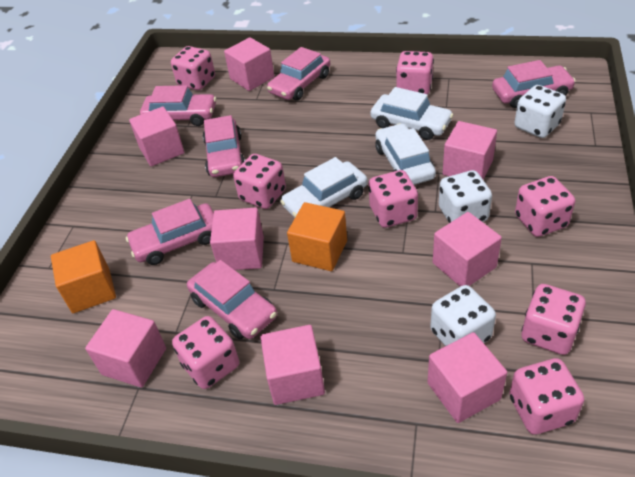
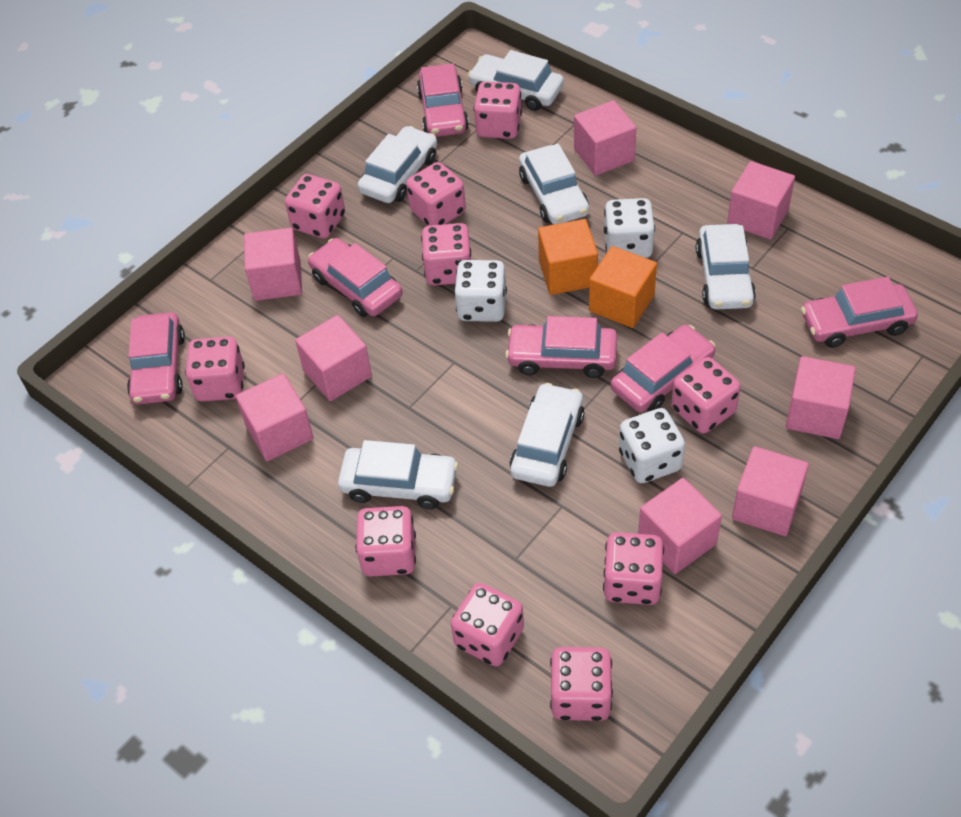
pink dice: 8 -> 10
white car: 3 -> 6

